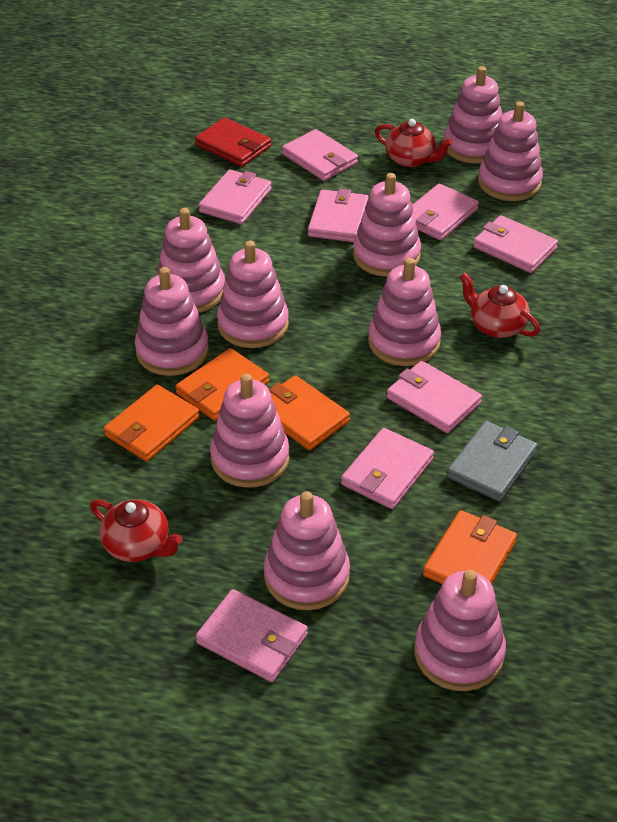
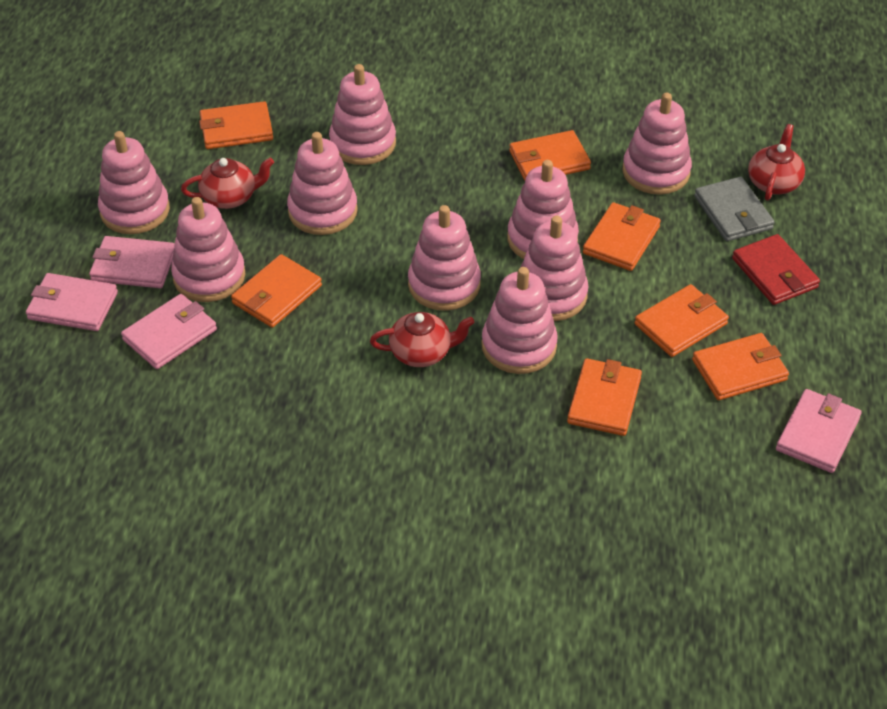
orange wallet: 4 -> 7
pink stacking toy: 10 -> 9
pink wallet: 8 -> 4

